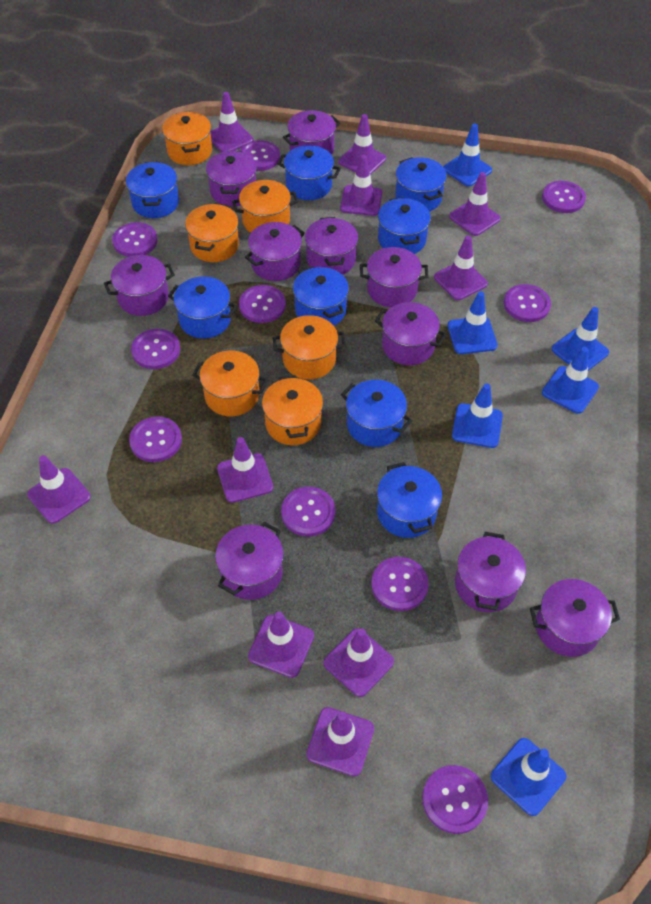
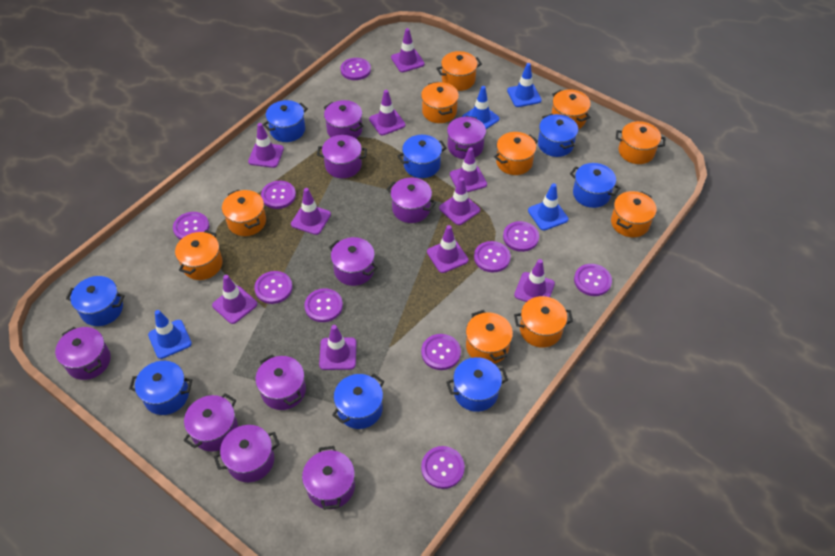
blue traffic cone: 6 -> 4
orange pot: 6 -> 10

